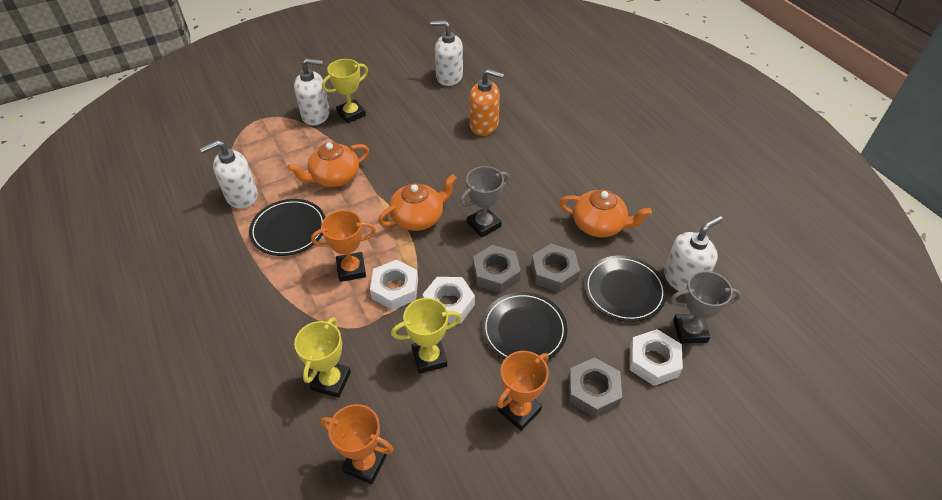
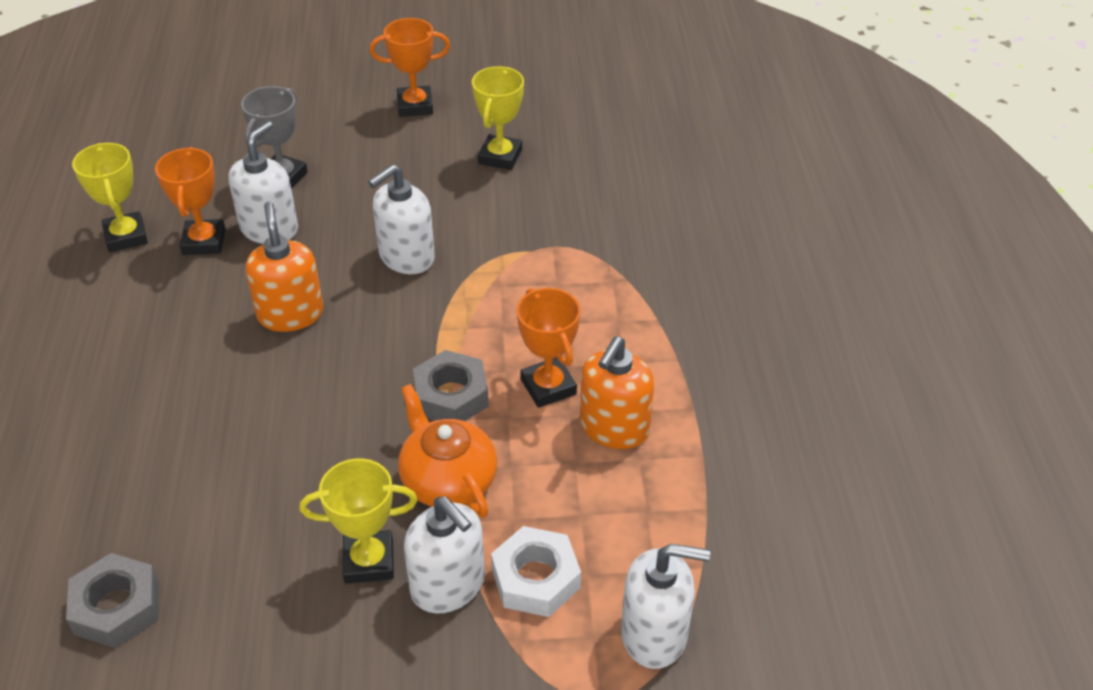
black plate: 3 -> 0
grey nut: 3 -> 2
grey trophy: 2 -> 1
orange soap dispenser: 1 -> 2
orange teapot: 3 -> 1
white nut: 3 -> 1

